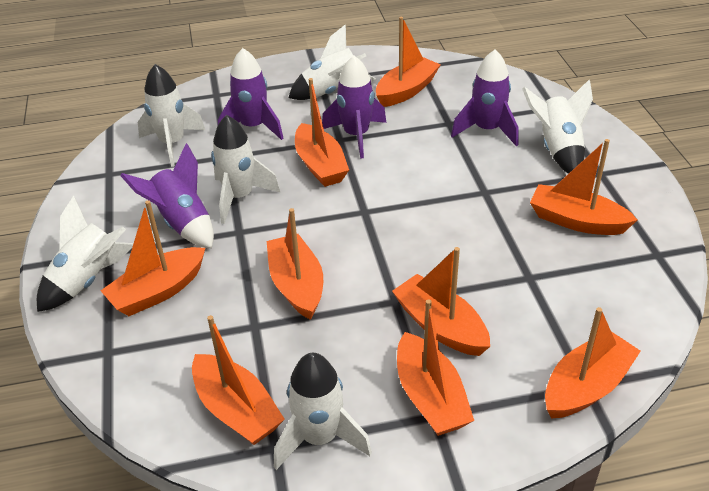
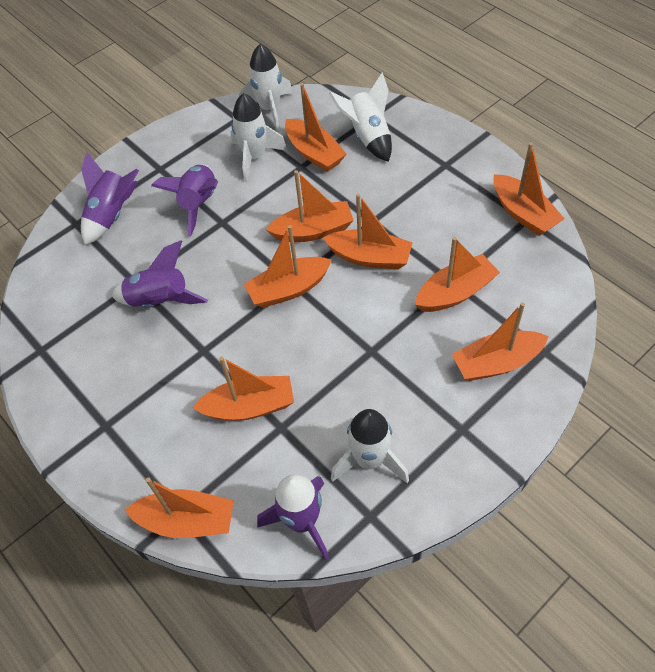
white rocket: 6 -> 4

